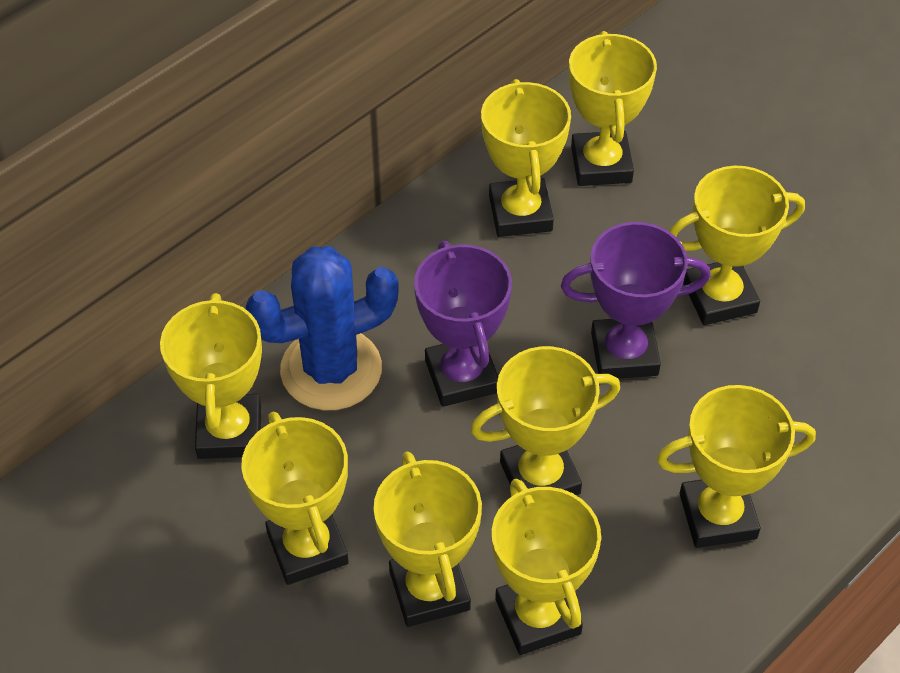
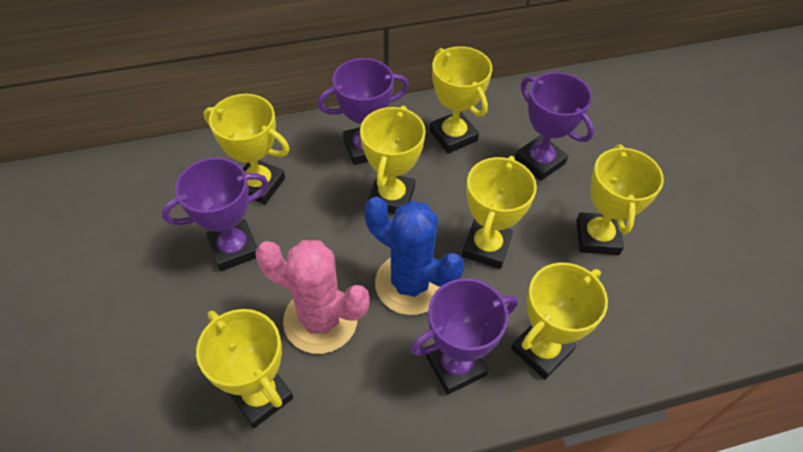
pink cactus: 0 -> 1
purple trophy: 2 -> 4
yellow trophy: 9 -> 7

